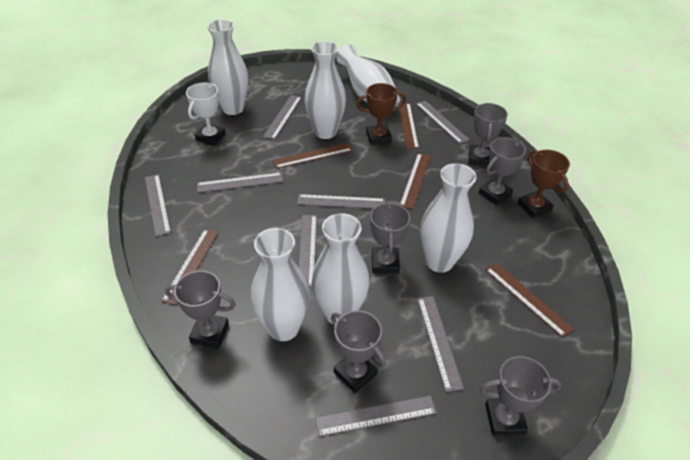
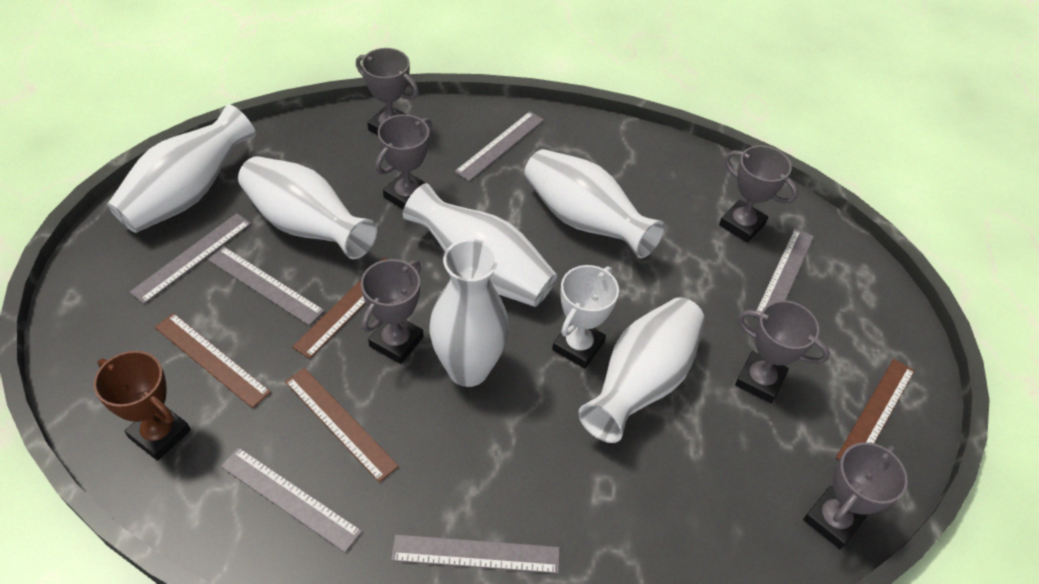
brown ruler: 5 -> 4
brown trophy: 2 -> 1
grey ruler: 8 -> 6

